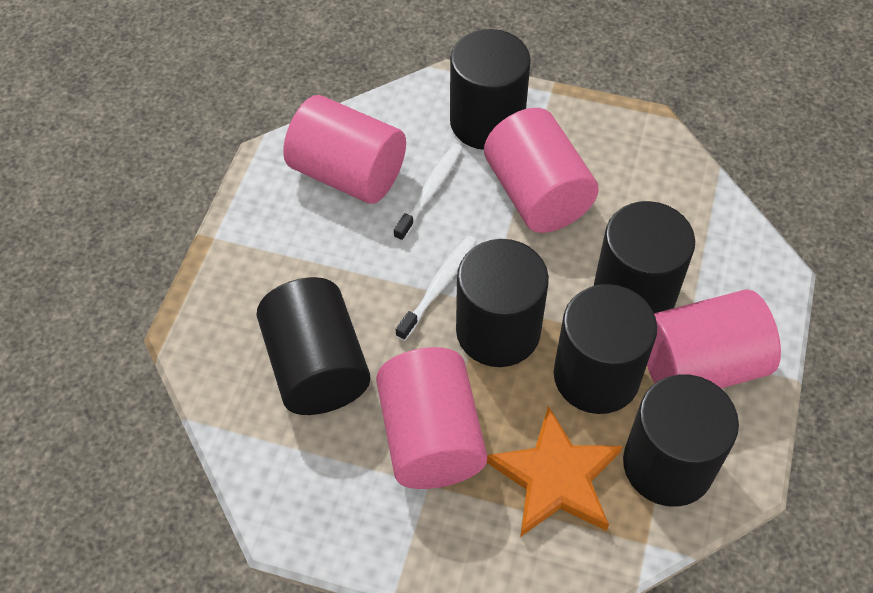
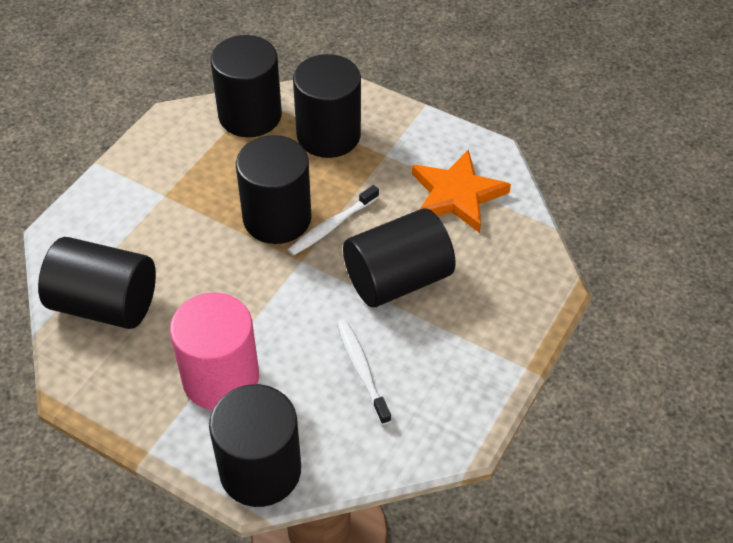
pink cylinder: 4 -> 1

